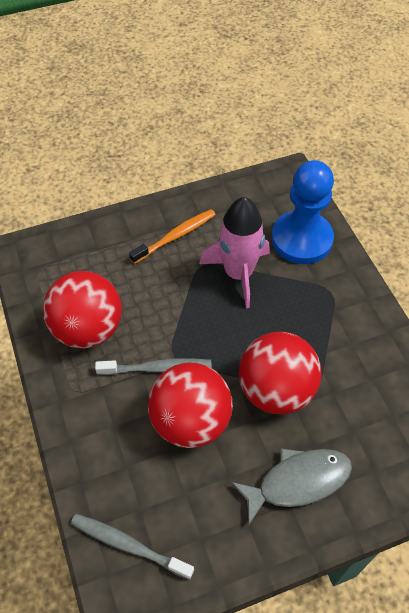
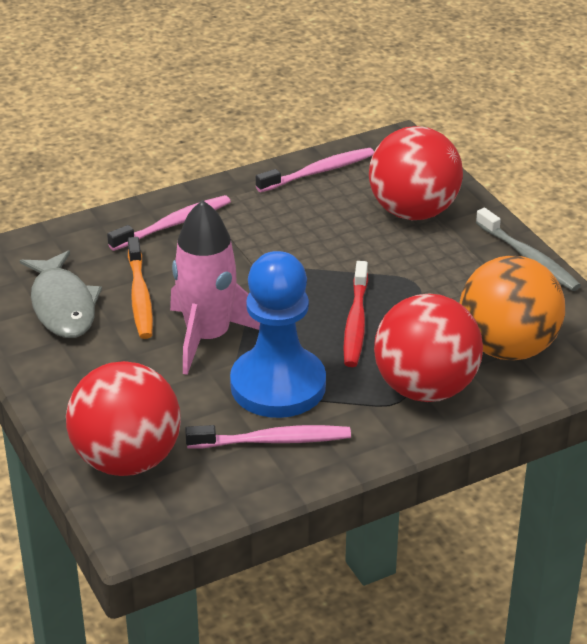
grey toothbrush: 2 -> 1
orange ball: 0 -> 1
pink toothbrush: 0 -> 3
red toothbrush: 0 -> 1

